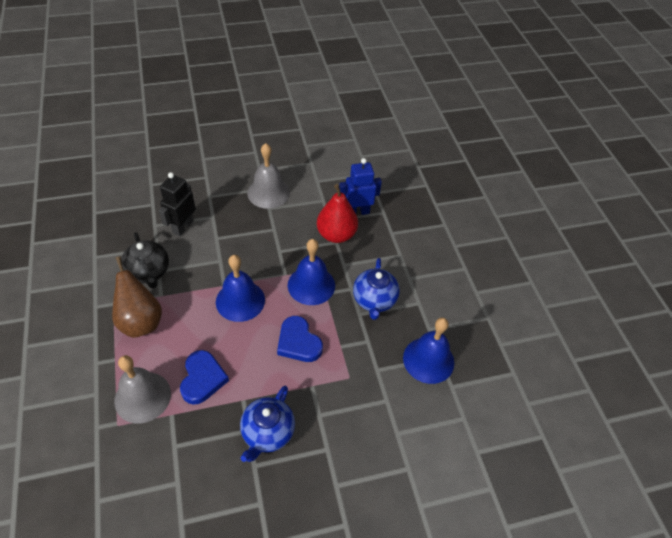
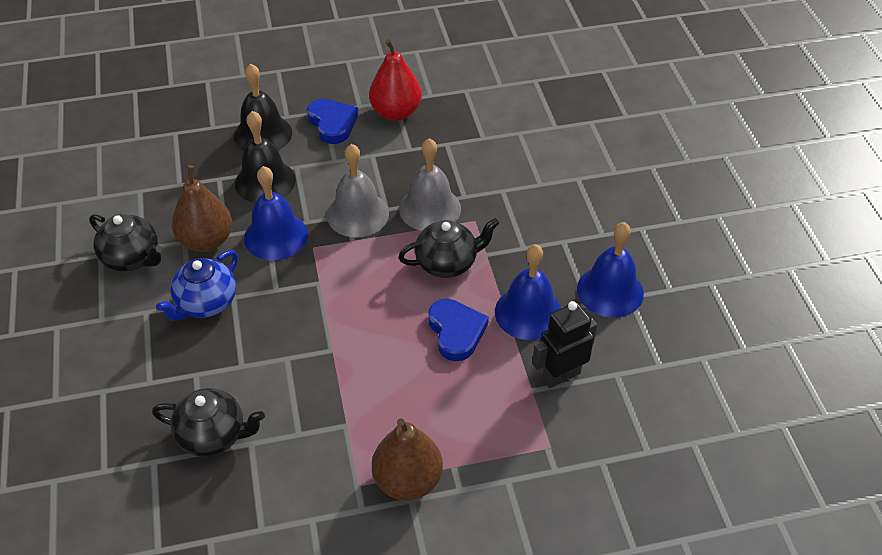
black bell: 0 -> 2
black teapot: 1 -> 3
blue robot: 1 -> 0
blue teapot: 2 -> 1
brown pear: 1 -> 2

